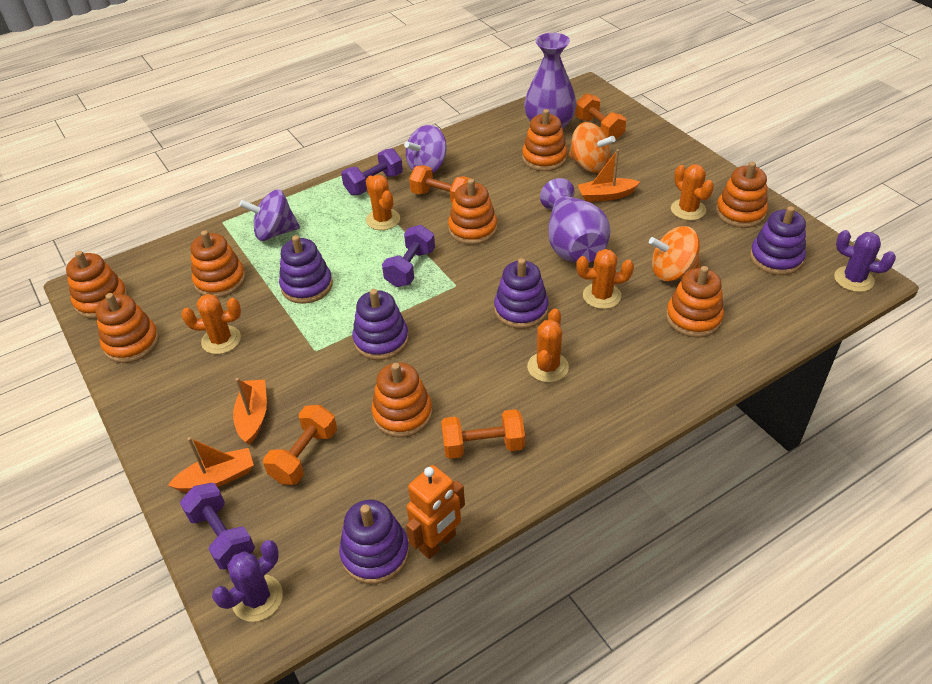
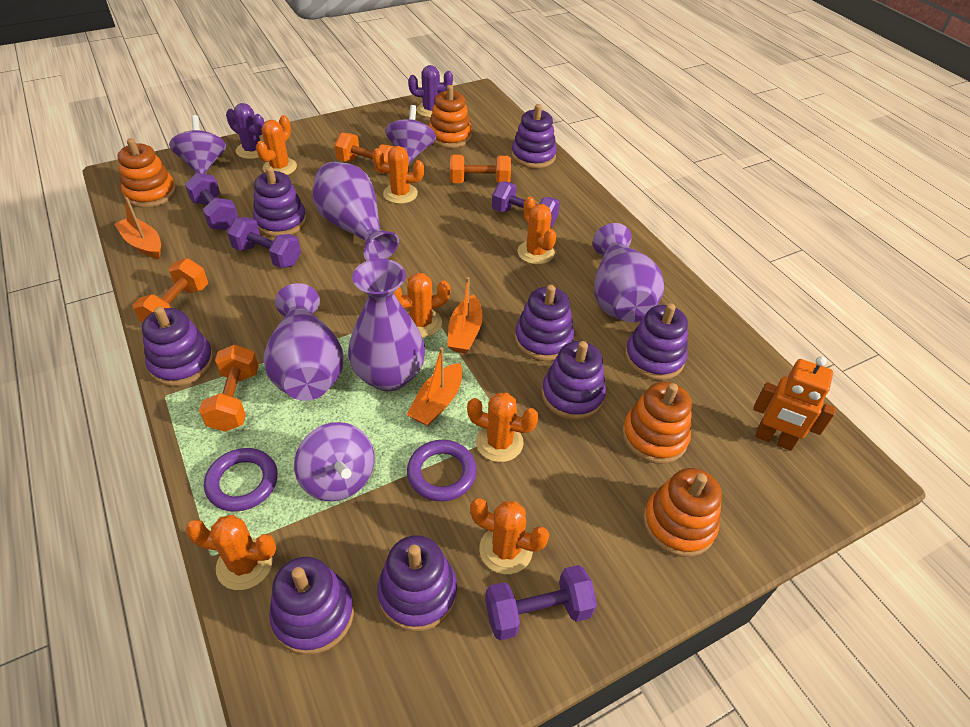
orange cactus: 5 -> 7
orange spinning top: 2 -> 0
orange stacking toy: 8 -> 4
purple dumbbell: 3 -> 4
purple ring: 0 -> 2
purple spinning top: 2 -> 3
purple stacking toy: 5 -> 8
purple vase: 2 -> 4

